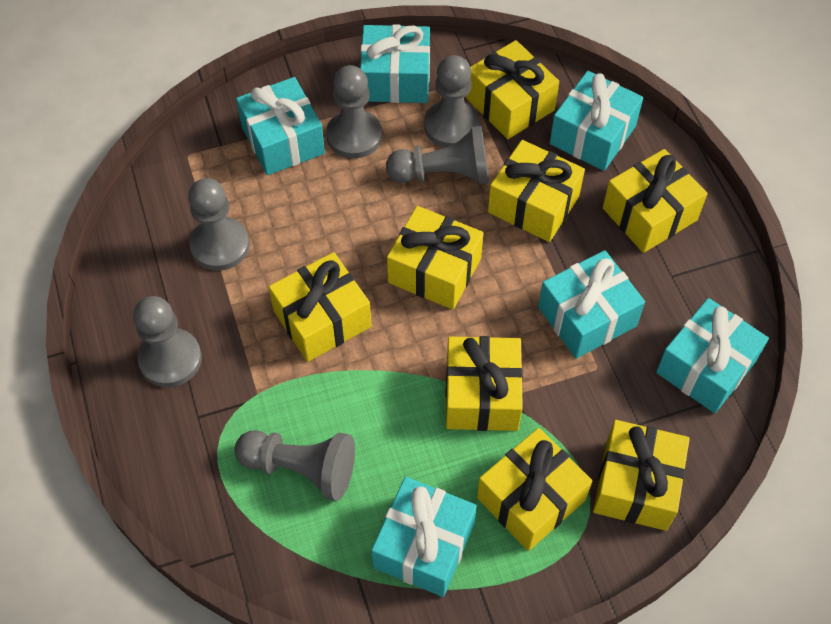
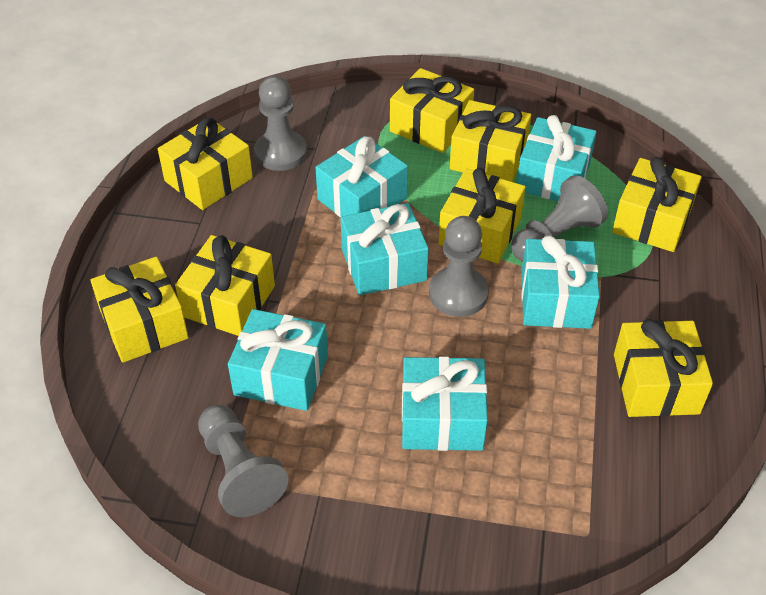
grey pawn: 6 -> 4

